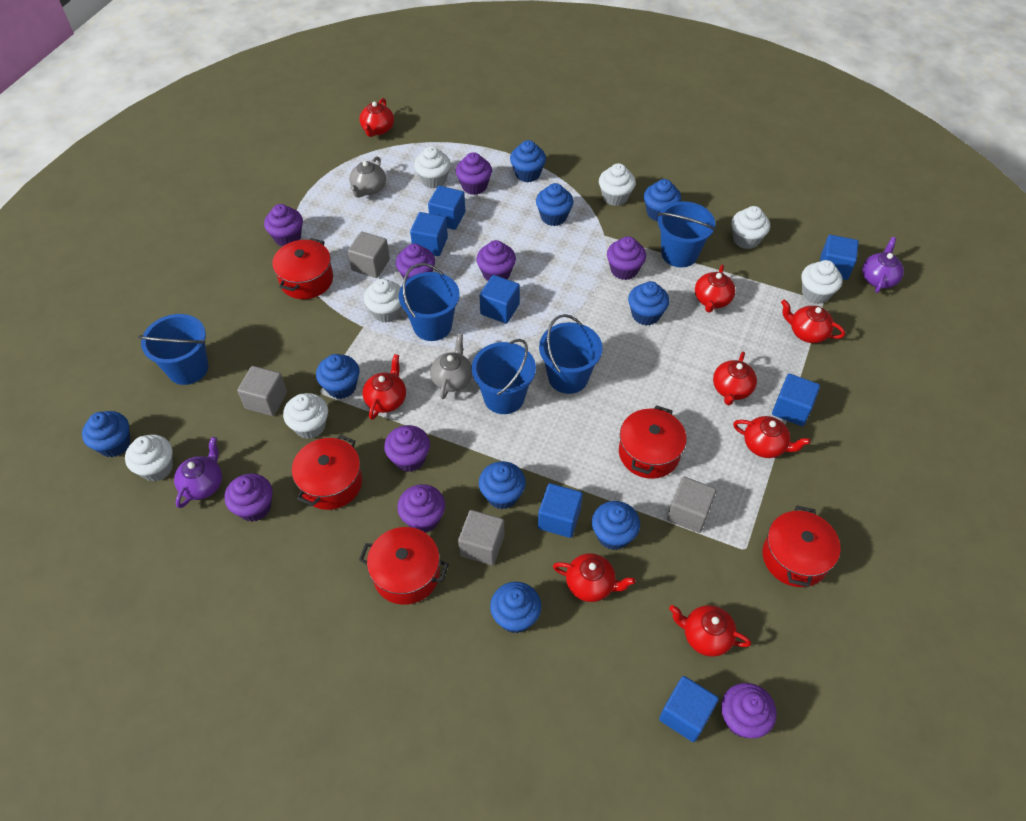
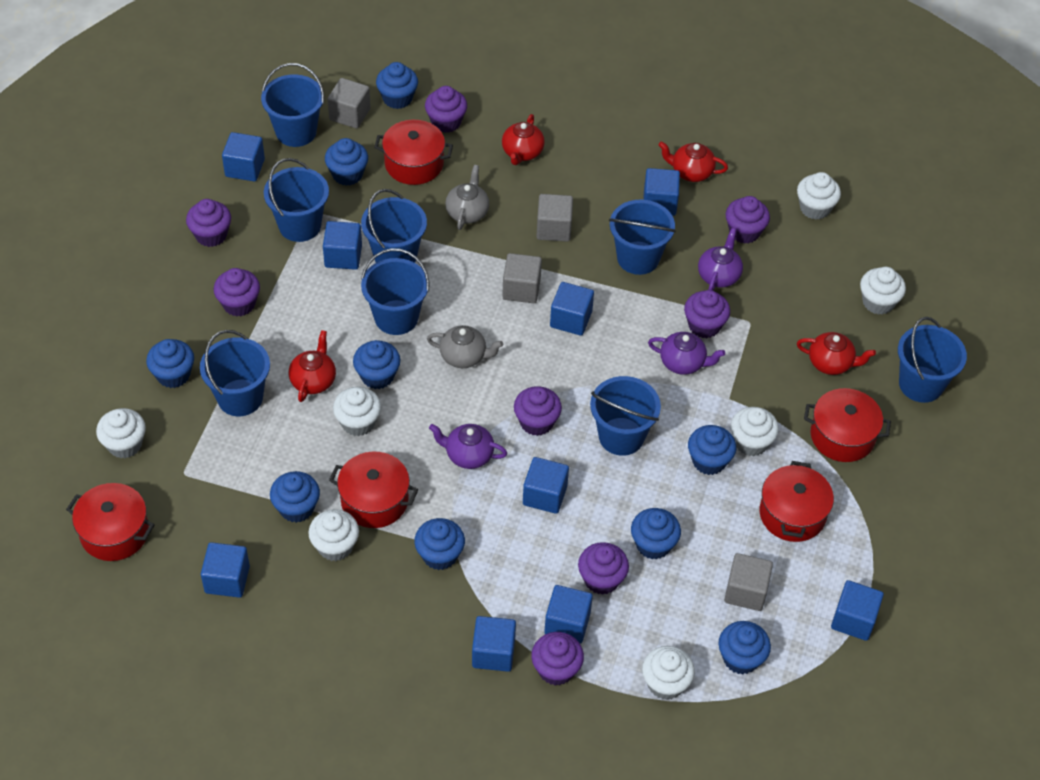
blue bucket: 5 -> 8
blue cube: 7 -> 9
purple cupcake: 9 -> 8
purple teapot: 2 -> 3
red teapot: 8 -> 4

